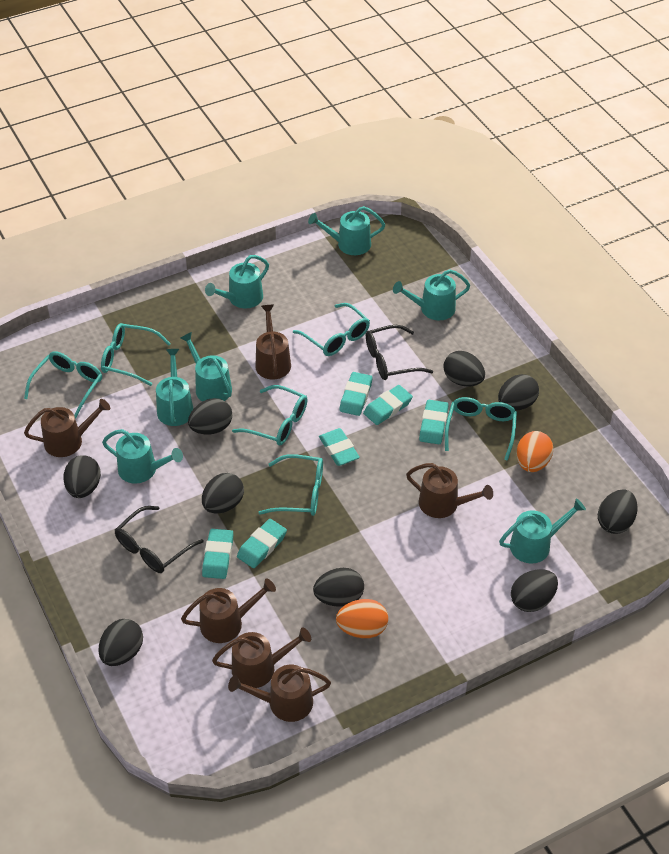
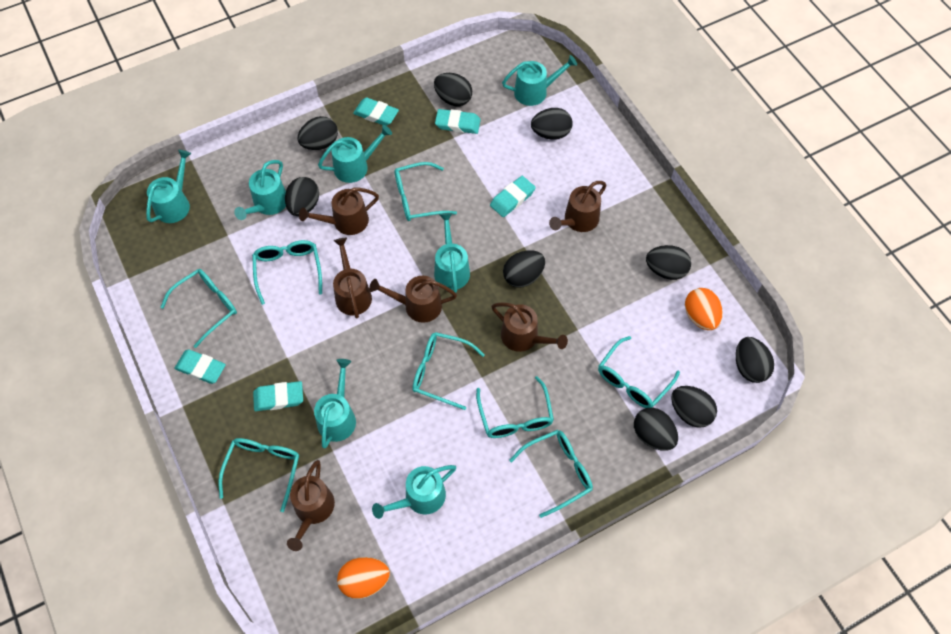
black glasses: 2 -> 0
turquoise eraser: 6 -> 5
turquoise glasses: 6 -> 8

